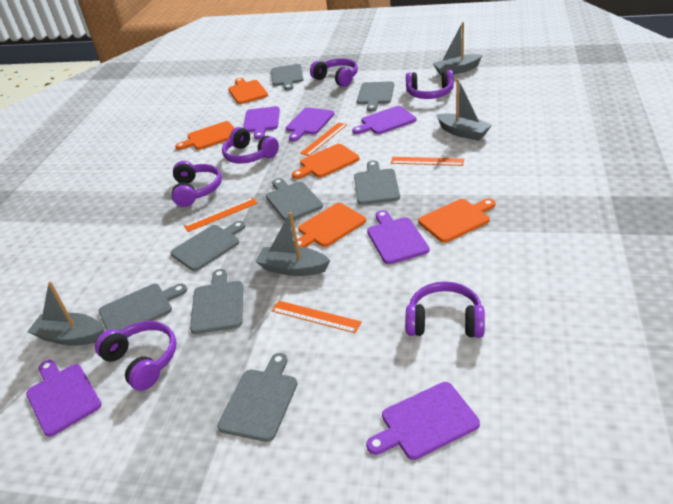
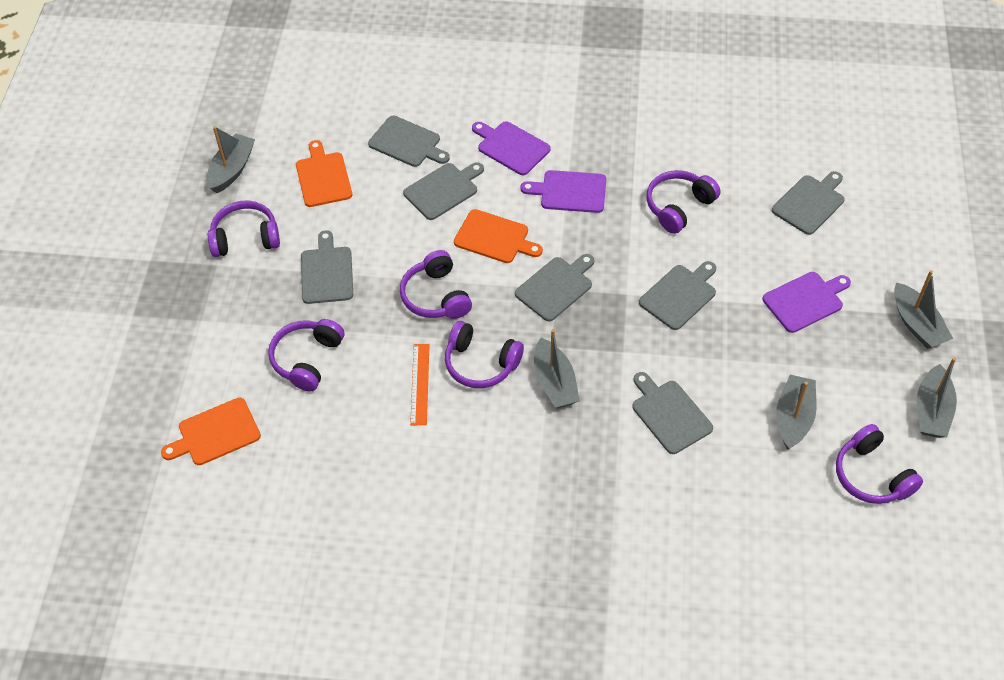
grey boat: 4 -> 5
grey cutting board: 8 -> 7
orange cutting board: 5 -> 3
orange ruler: 4 -> 1
purple cutting board: 6 -> 3

